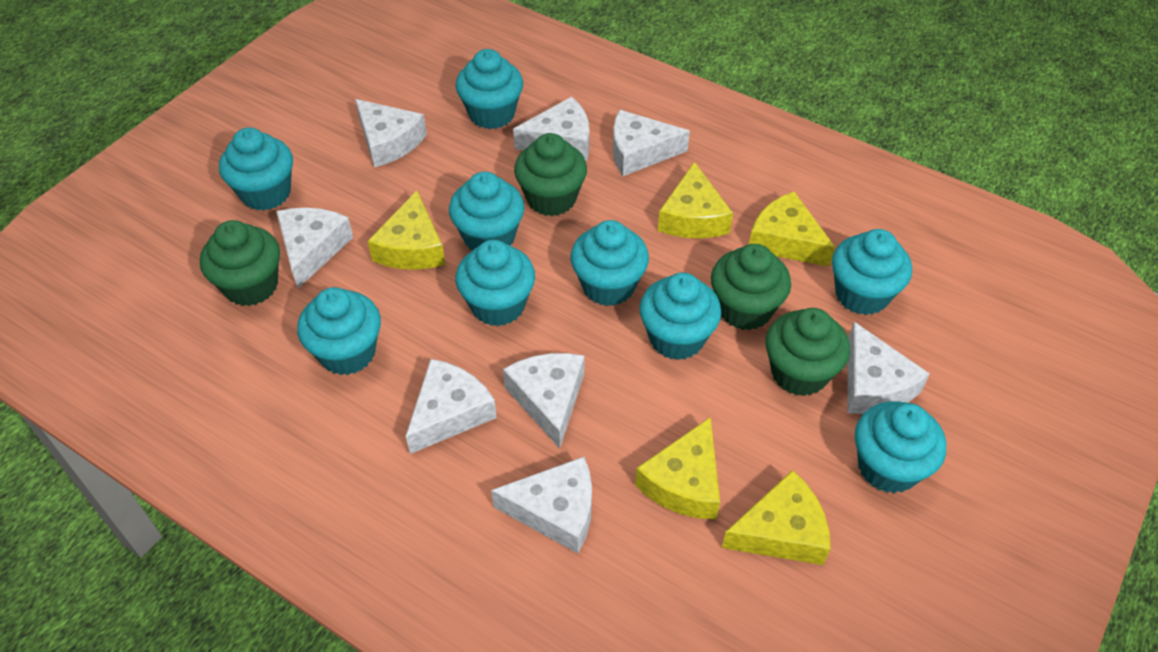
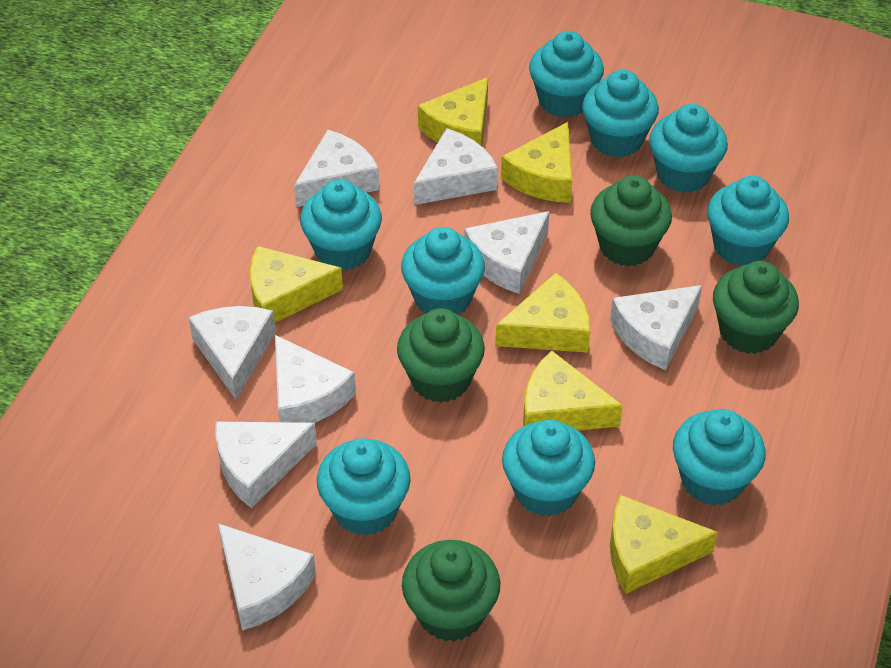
yellow cheese: 5 -> 6

